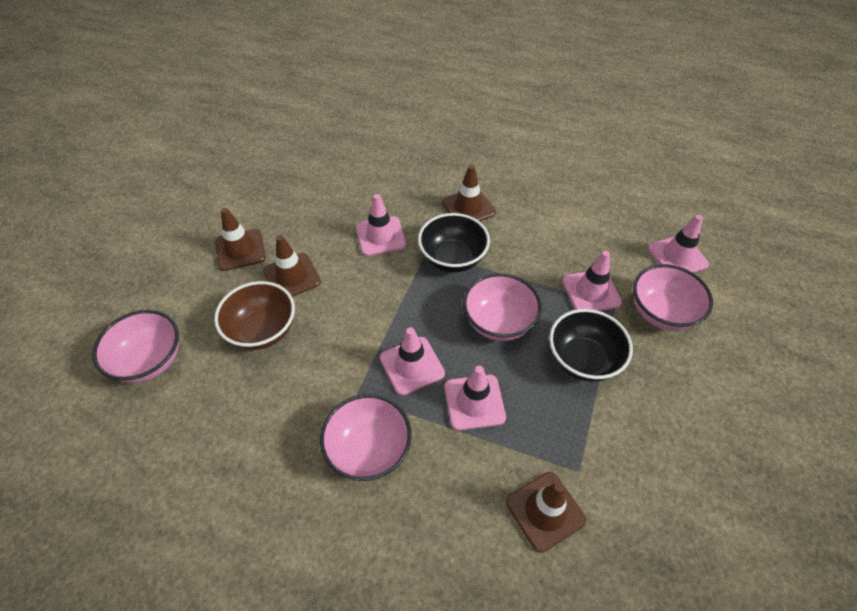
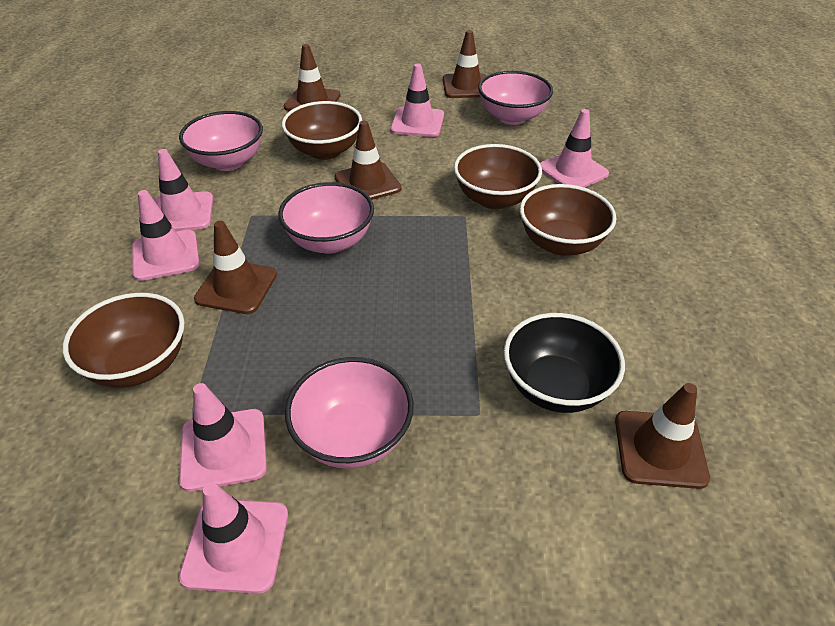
black bowl: 2 -> 1
brown bowl: 1 -> 4
brown traffic cone: 4 -> 5
pink traffic cone: 5 -> 6

